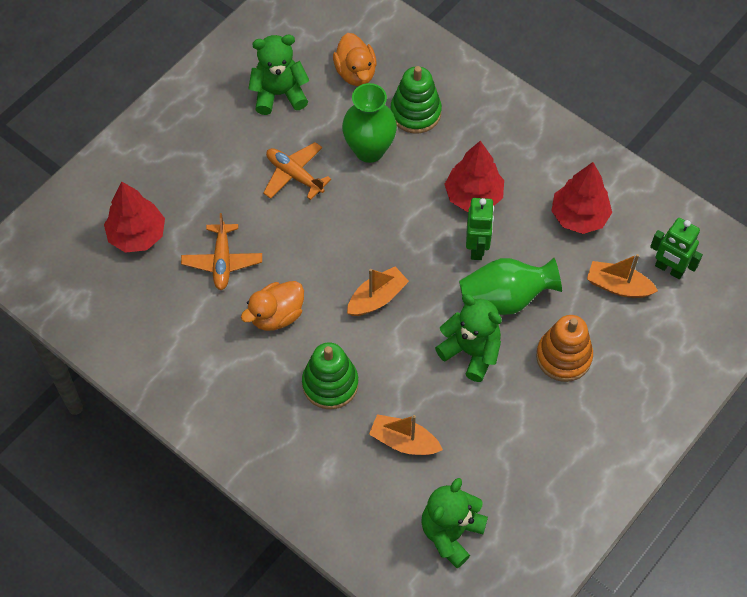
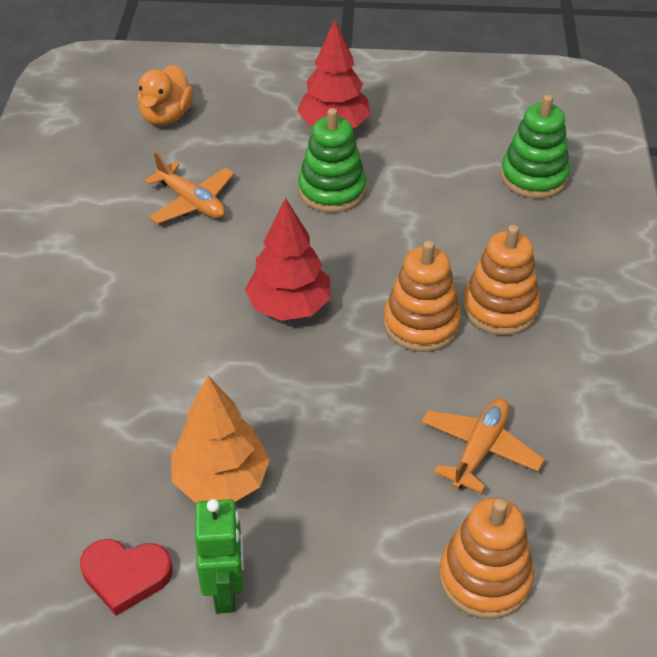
green robot: 2 -> 1
green teddy bear: 3 -> 0
green vase: 2 -> 0
orange boat: 3 -> 0
orange duck: 2 -> 1
orange stacking toy: 1 -> 3
orange tree: 0 -> 1
red heart: 0 -> 1
red tree: 3 -> 2

